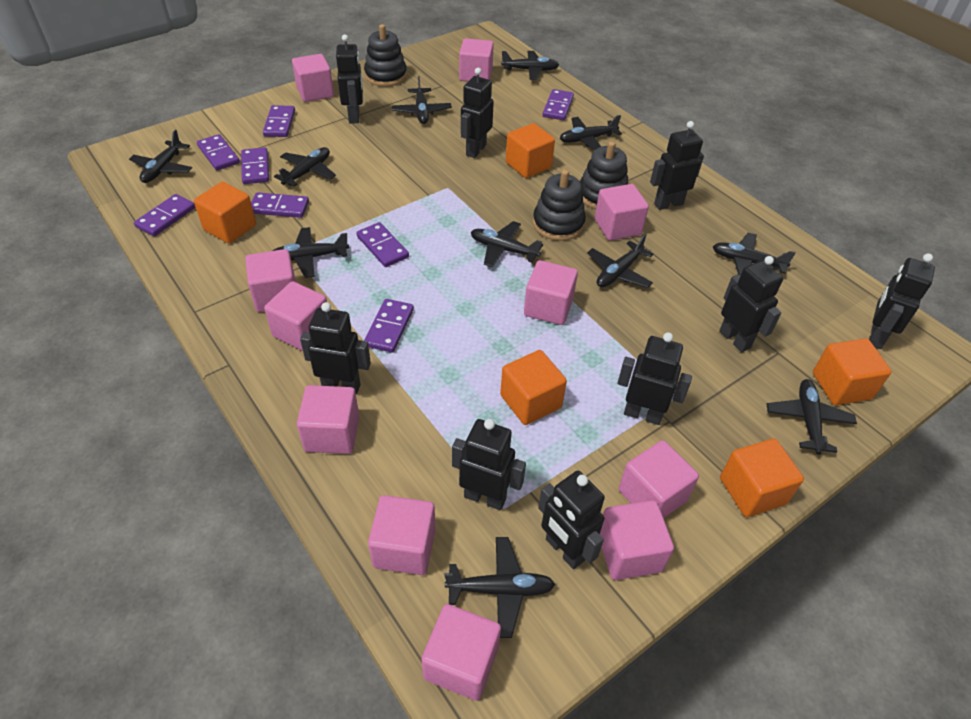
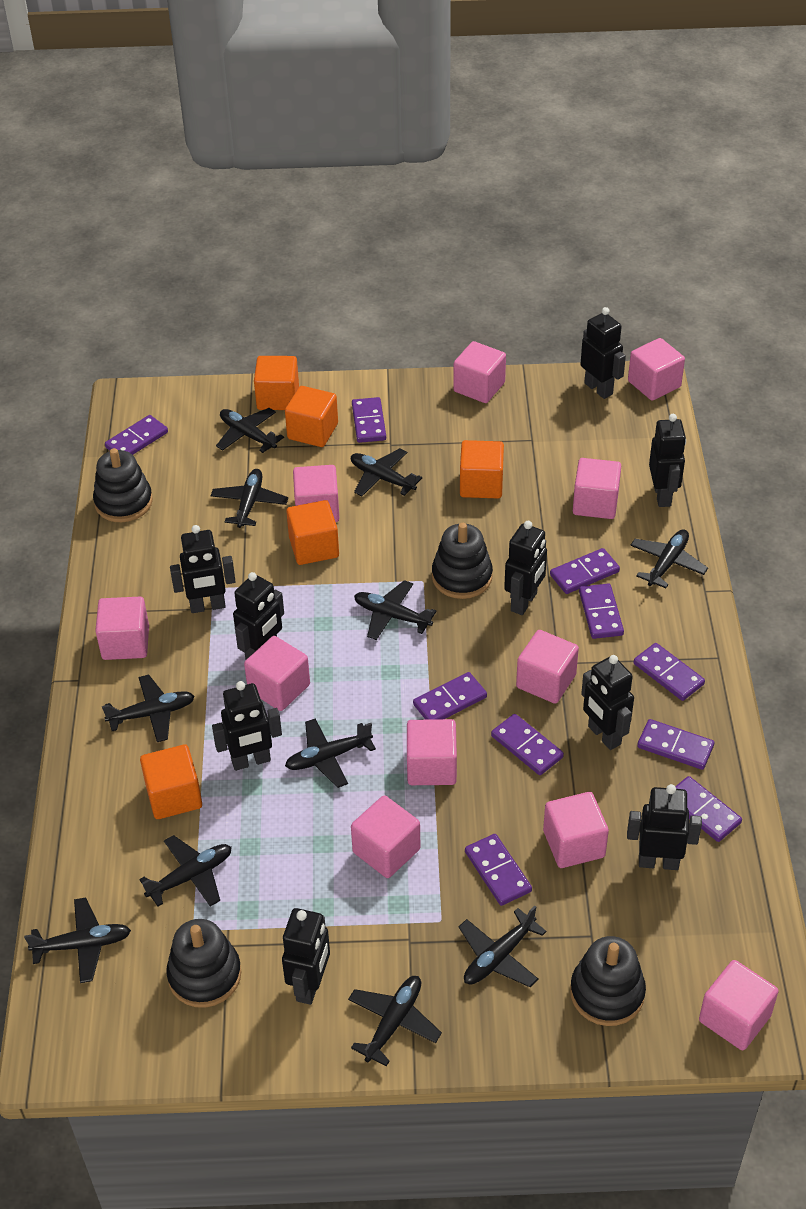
black stacking toy: 3 -> 4
purple domino: 8 -> 10

